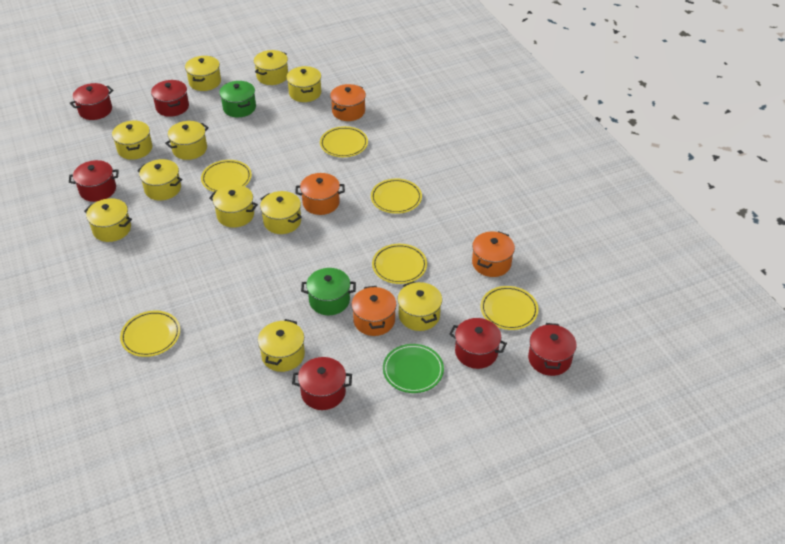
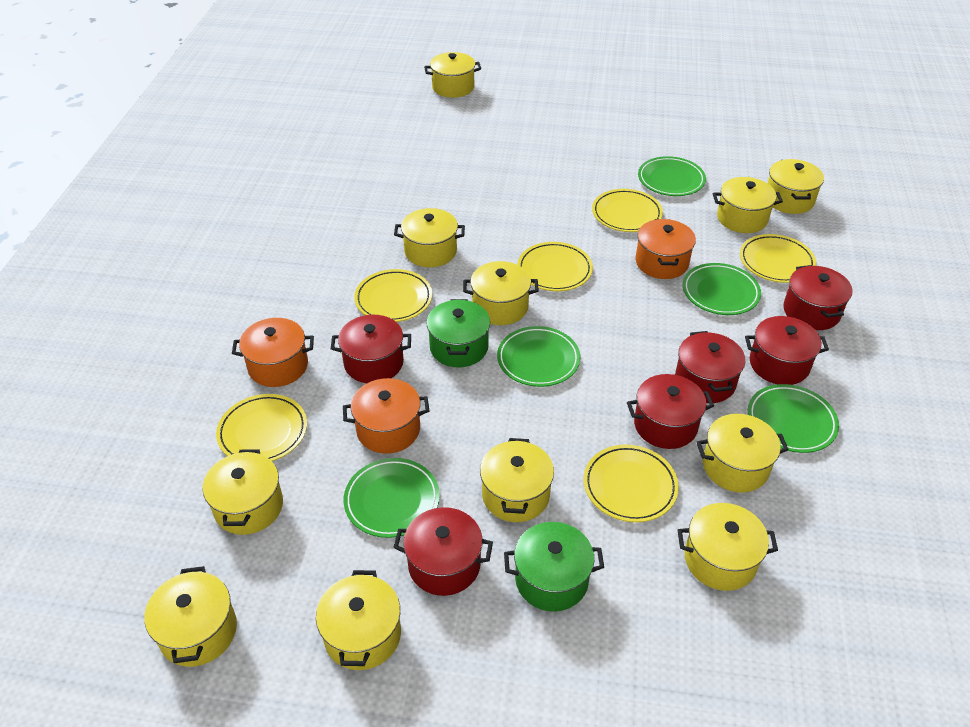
green plate: 1 -> 5
orange pot: 4 -> 3

